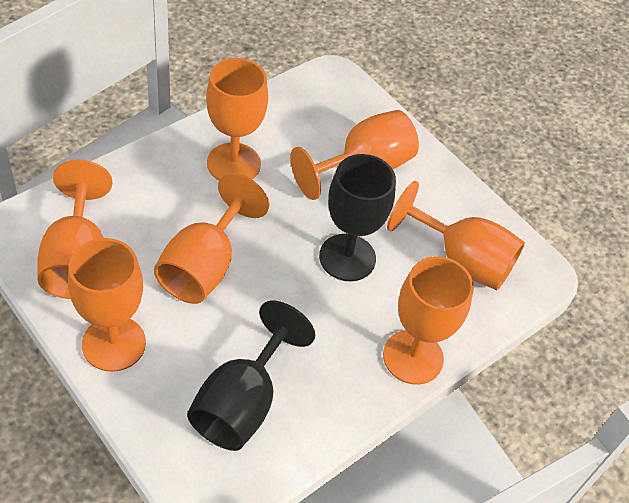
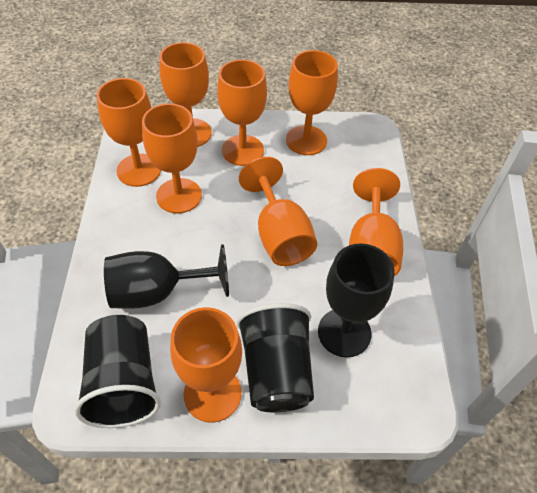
black cup: 0 -> 2
orange goblet: 7 -> 8

